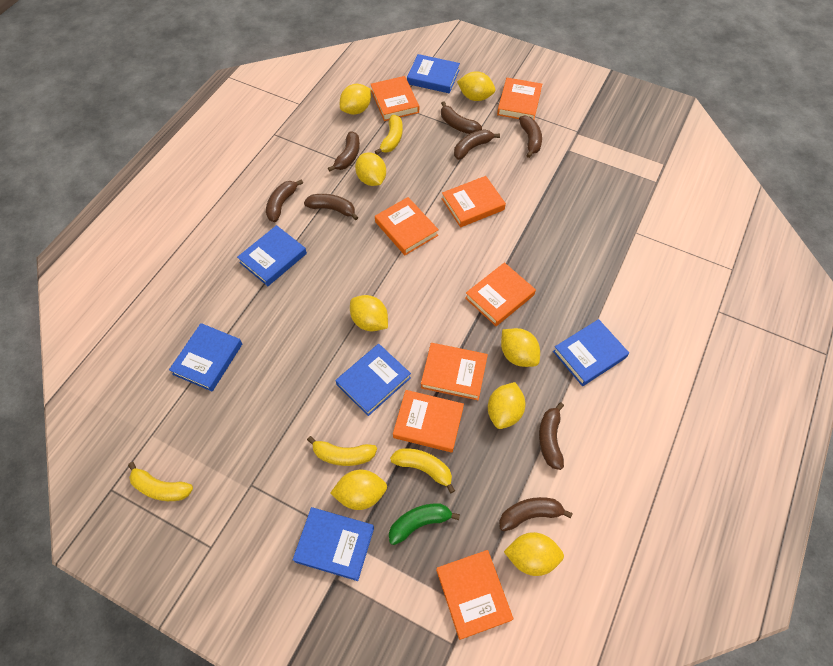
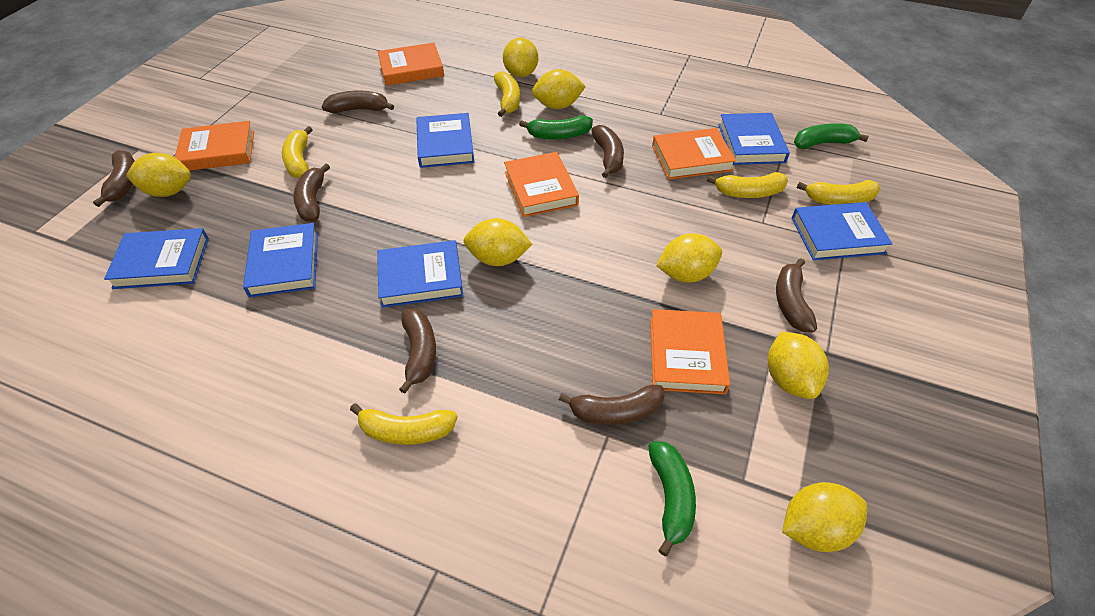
brown banana: 8 -> 7
green banana: 1 -> 3
orange book: 8 -> 5
yellow banana: 4 -> 5
yellow lemon: 8 -> 7

